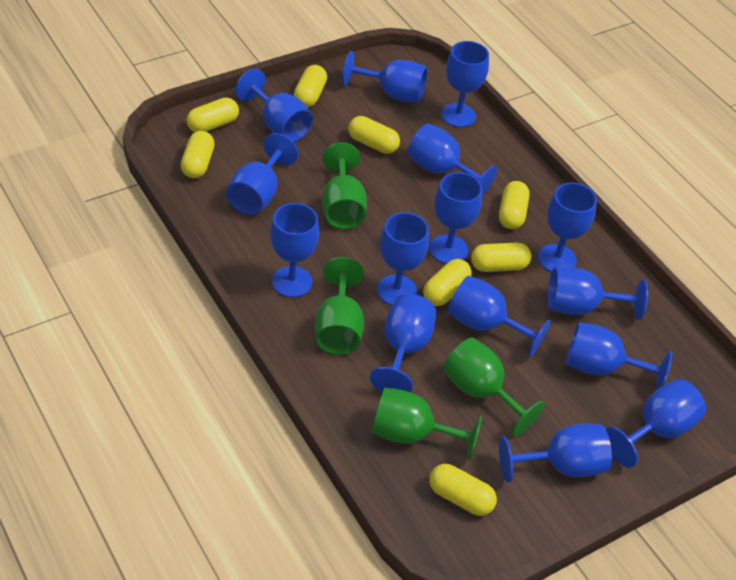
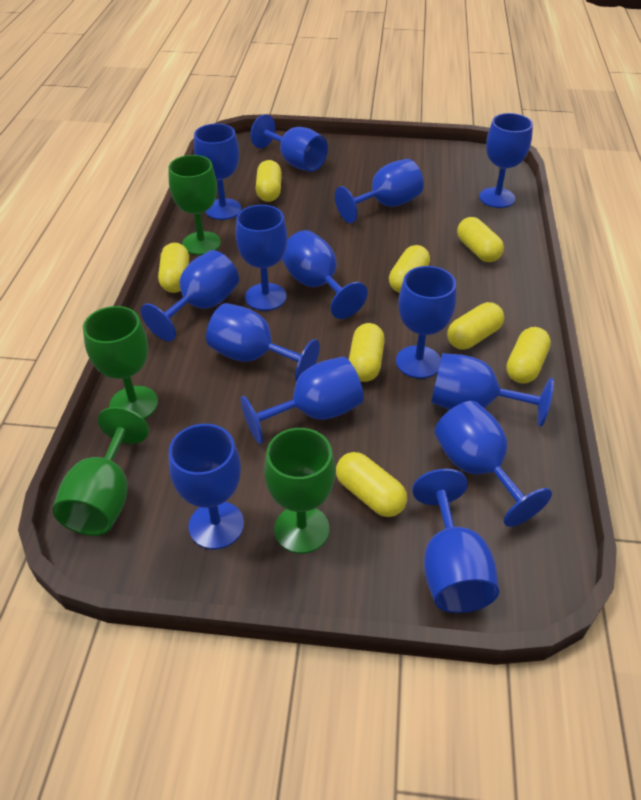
blue goblet: 15 -> 14

